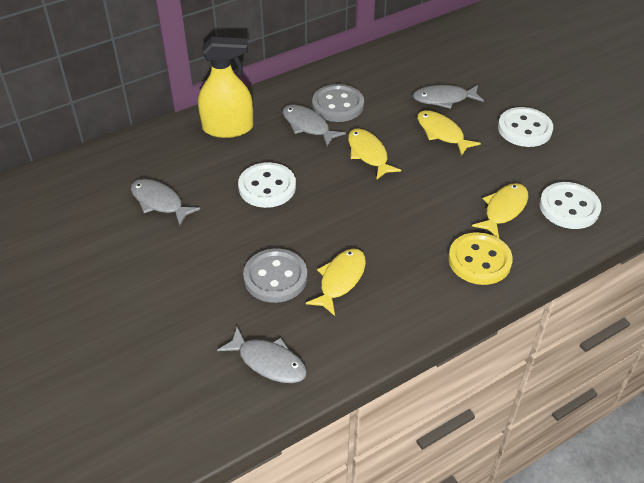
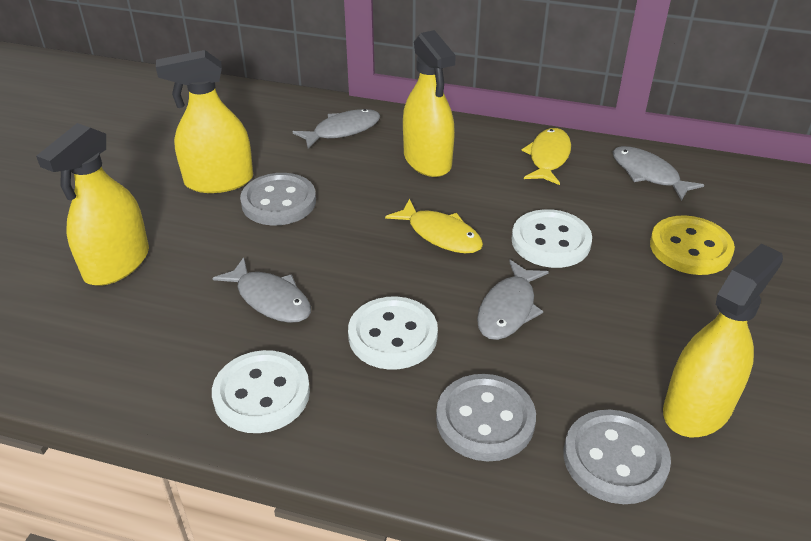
grey button: 2 -> 3
yellow fish: 4 -> 2
yellow spray bottle: 1 -> 4

